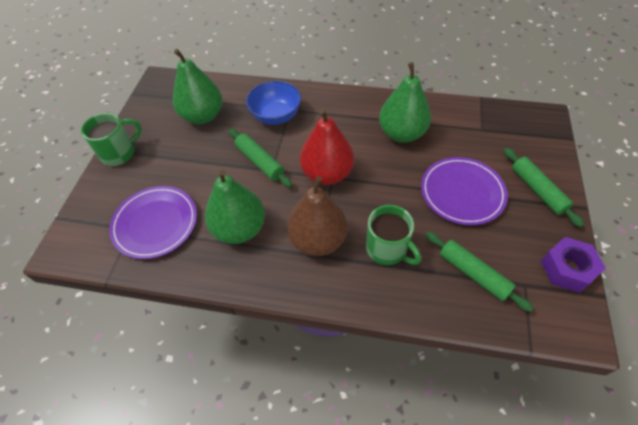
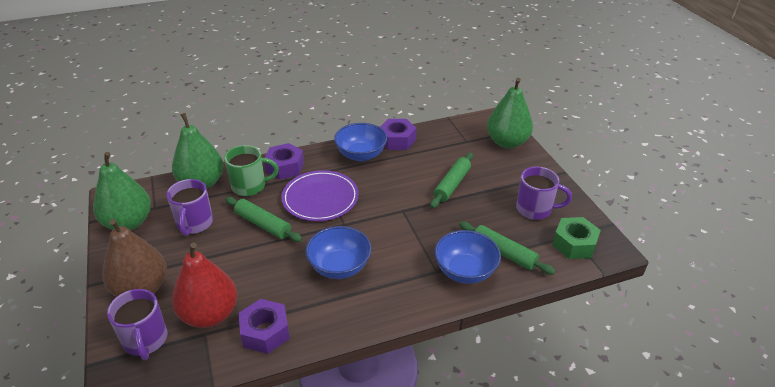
blue bowl: 1 -> 3
green mug: 2 -> 1
green nut: 0 -> 1
purple mug: 0 -> 3
purple nut: 1 -> 3
purple plate: 2 -> 1

